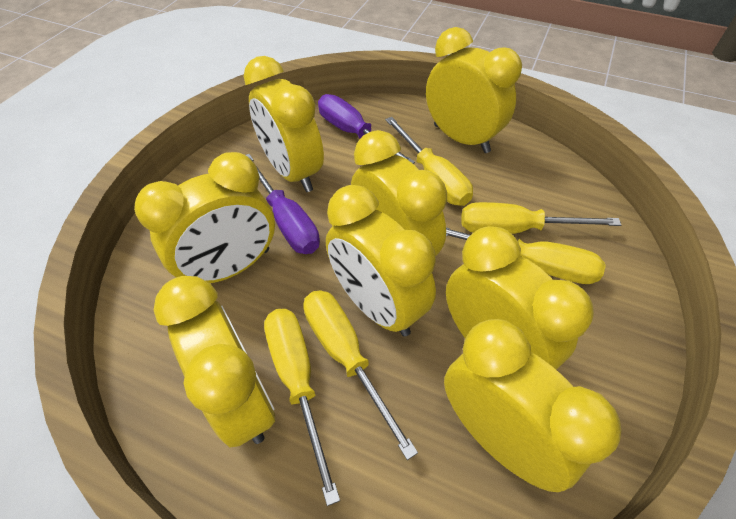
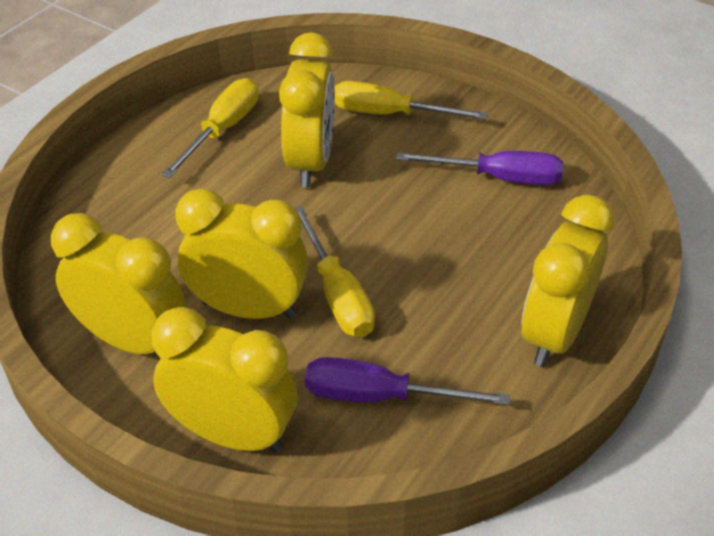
yellow clock: 8 -> 5
yellow screwdriver: 5 -> 3

